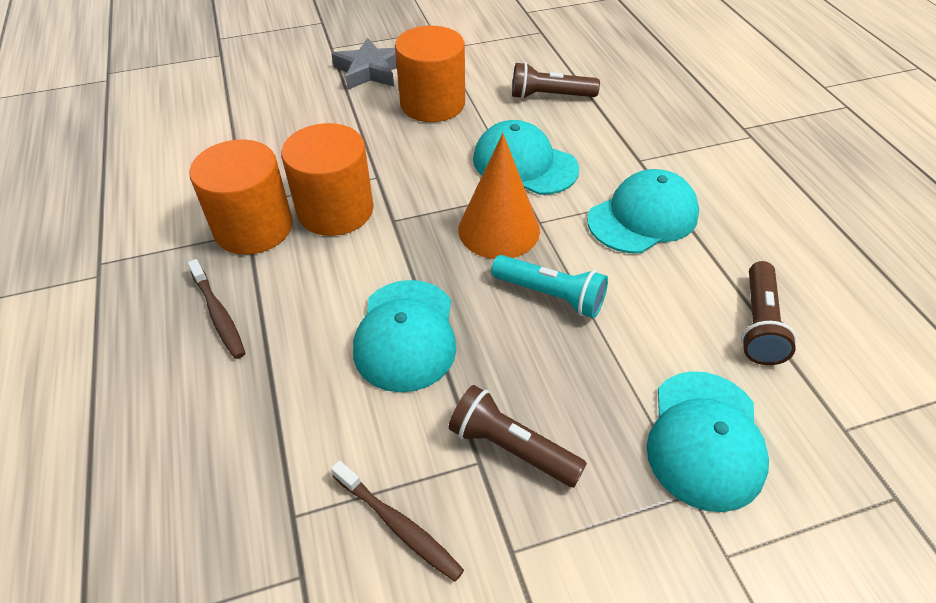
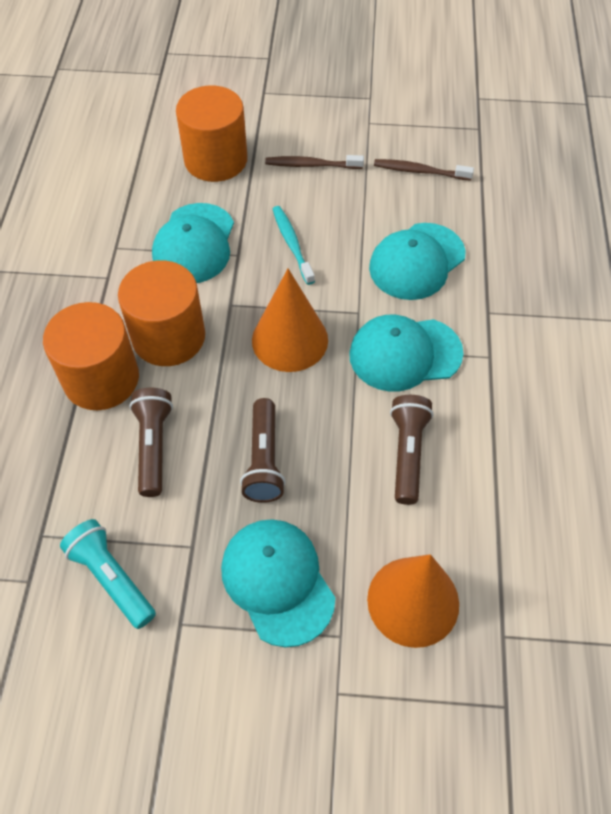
grey star: 1 -> 0
orange cone: 1 -> 2
turquoise toothbrush: 0 -> 1

